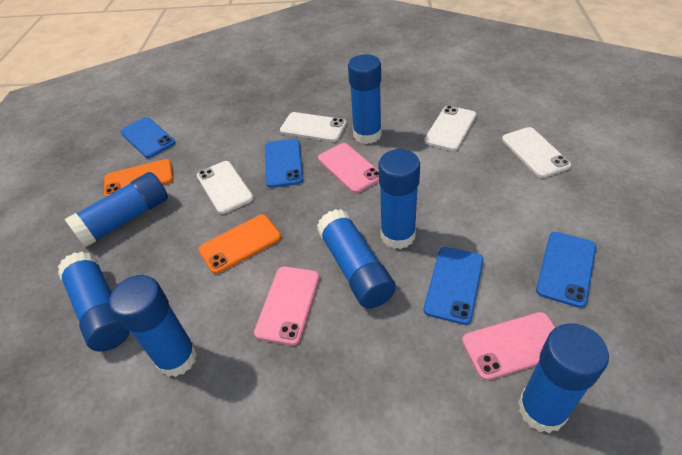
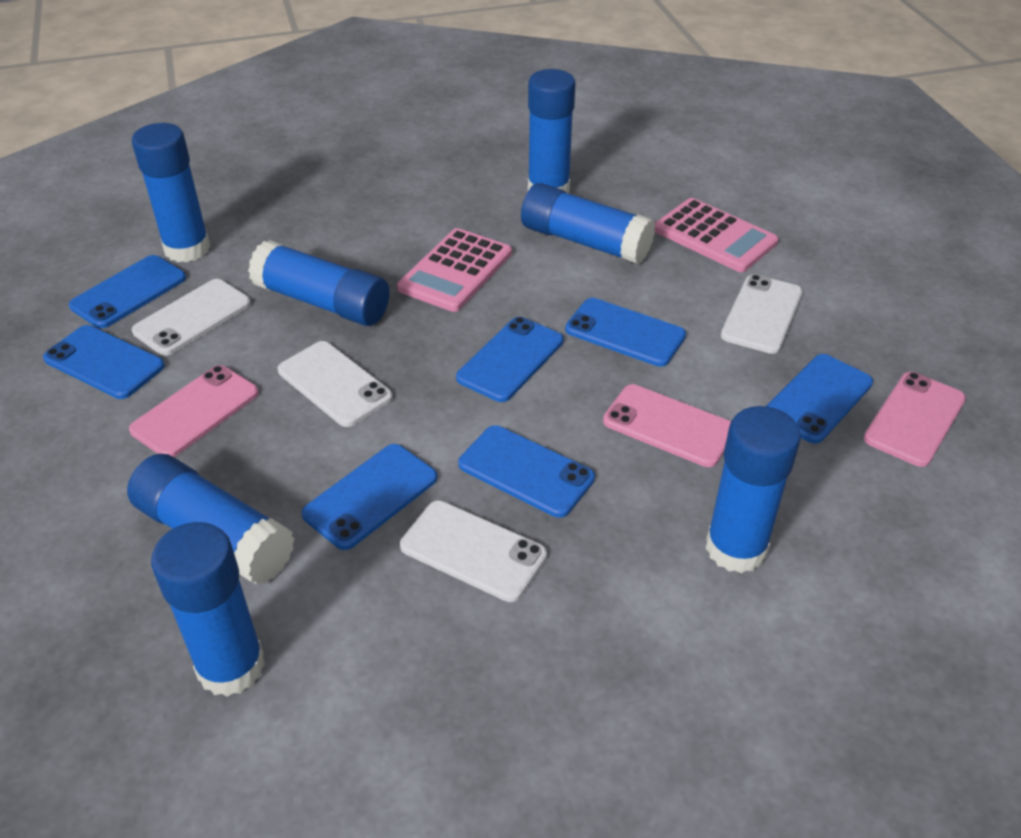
blue phone: 4 -> 7
orange phone: 2 -> 0
pink calculator: 0 -> 2

